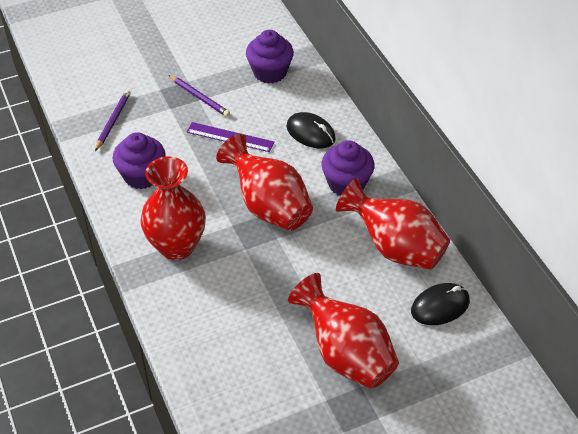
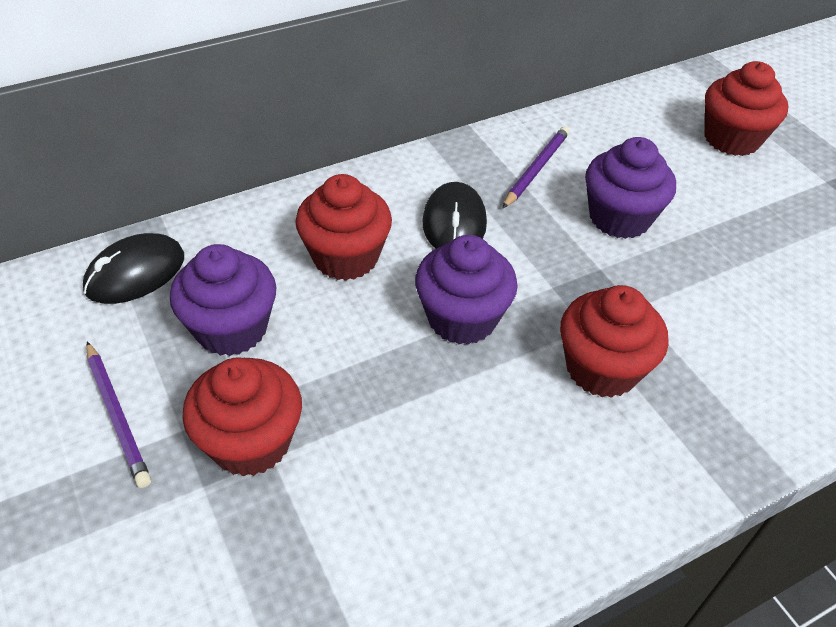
purple ruler: 1 -> 0
red cupcake: 0 -> 4
red vase: 4 -> 0

